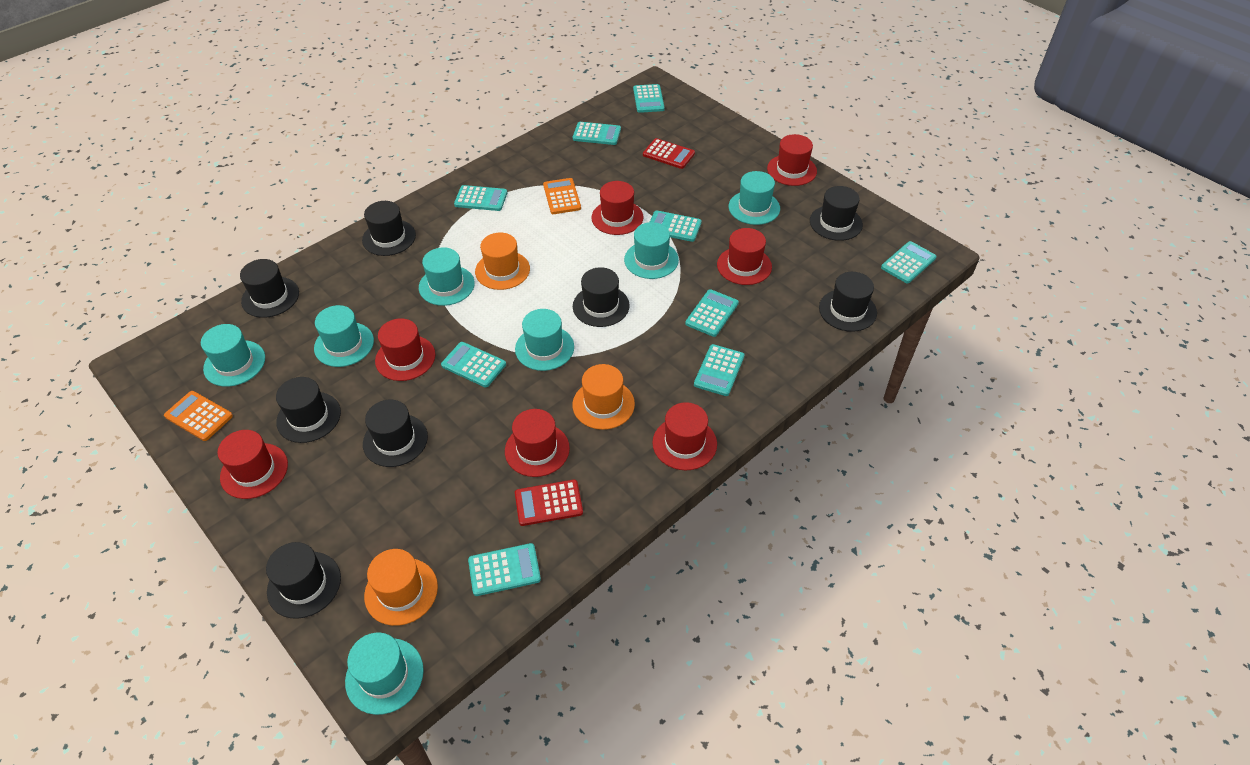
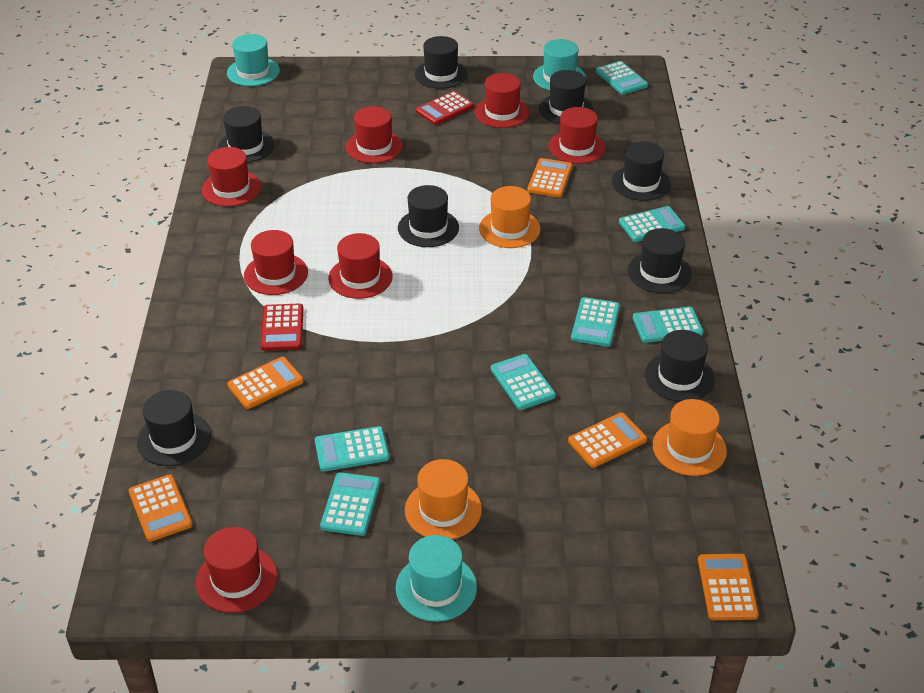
orange calculator: 2 -> 5
turquoise calculator: 9 -> 7
turquoise hat: 7 -> 3

